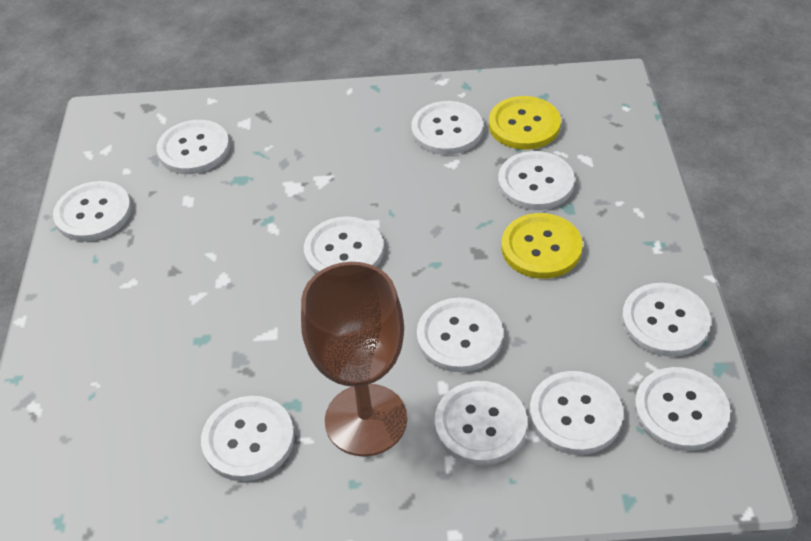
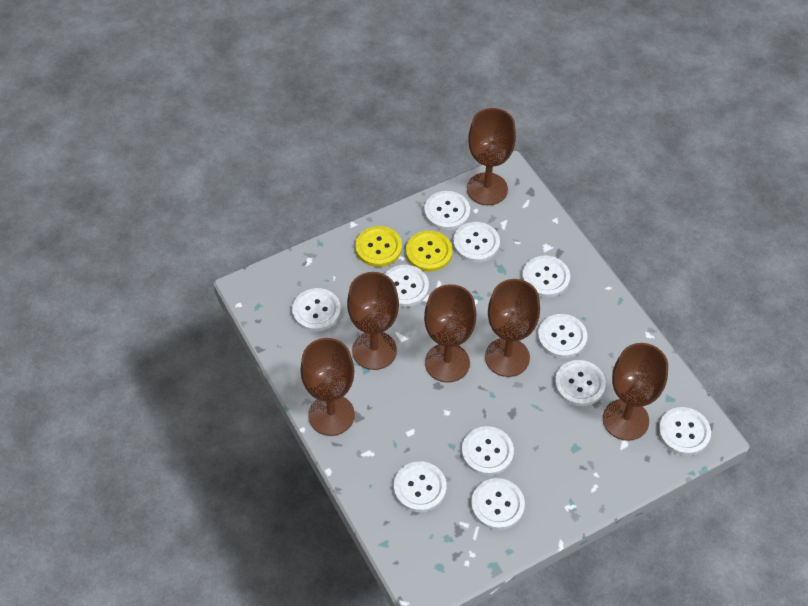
brown goblet: 1 -> 6

